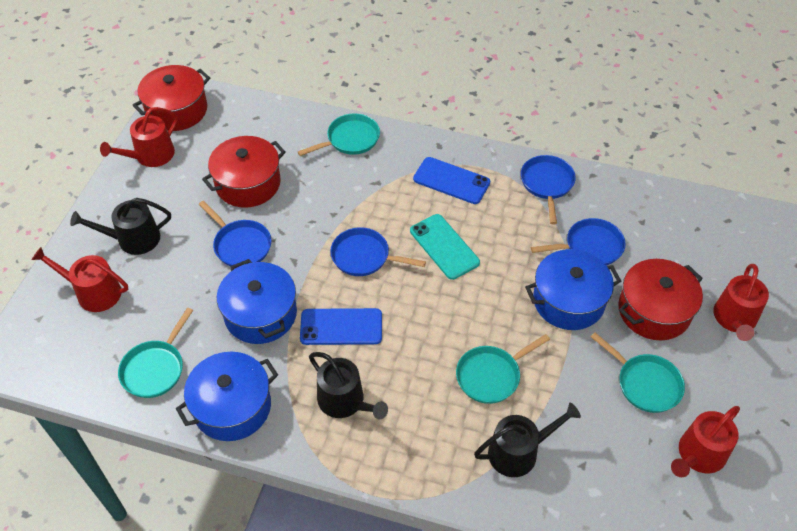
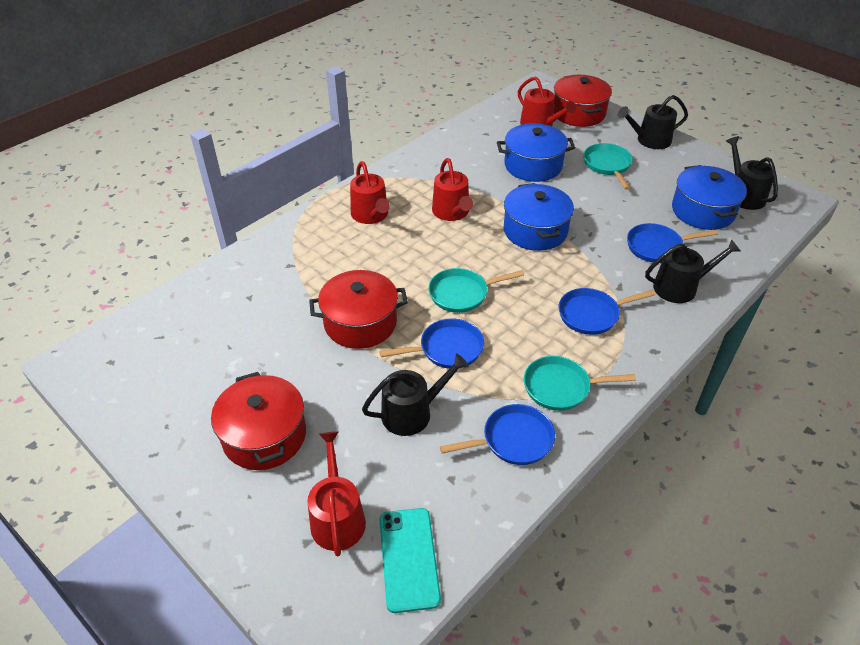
black watering can: 3 -> 4
blue phone: 2 -> 0
turquoise pan: 4 -> 3

